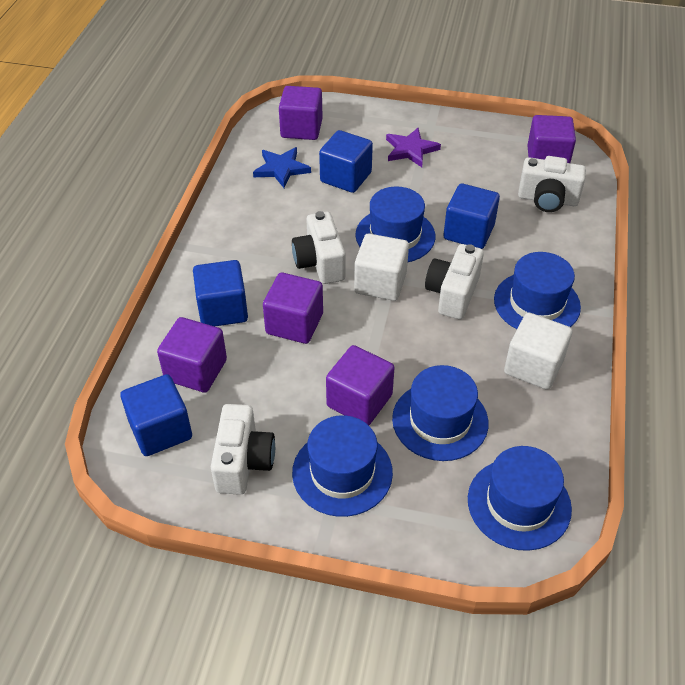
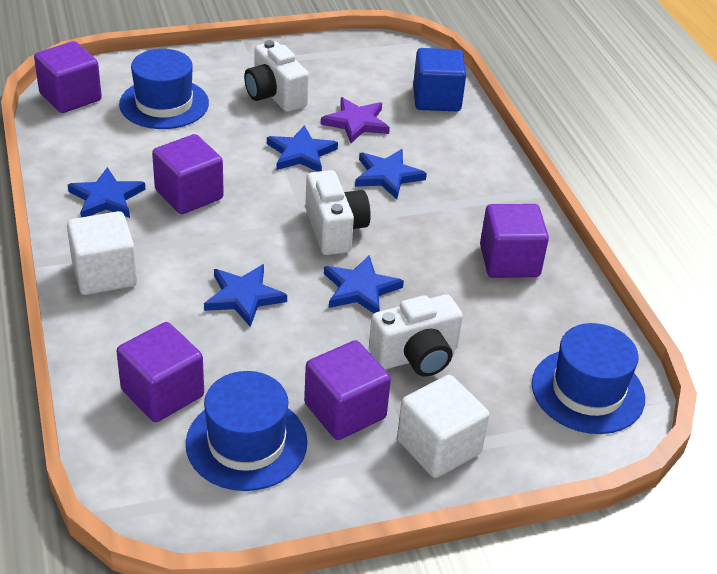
blue cube: 4 -> 1
blue hat: 5 -> 3
blue star: 1 -> 5
white camera: 4 -> 3

